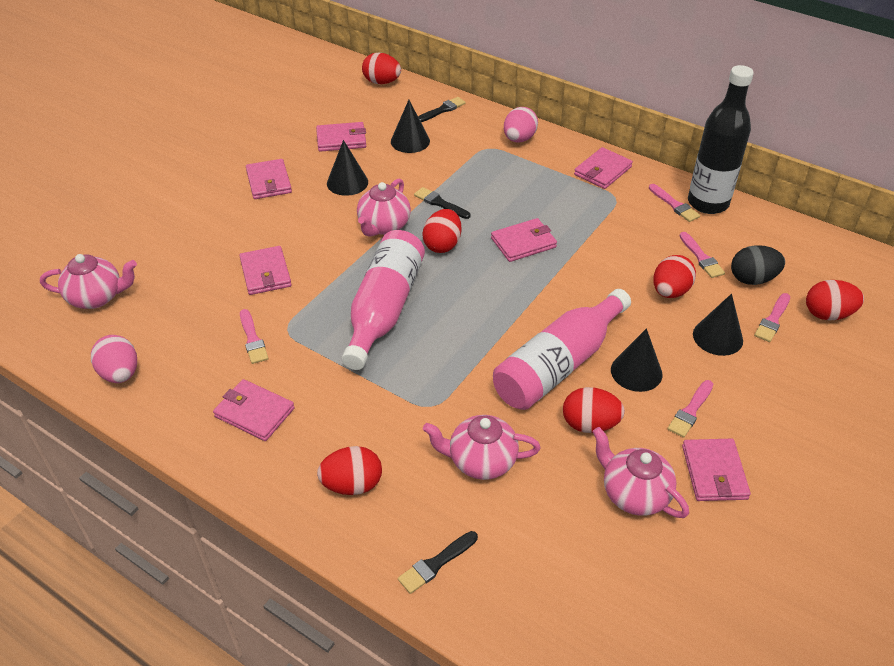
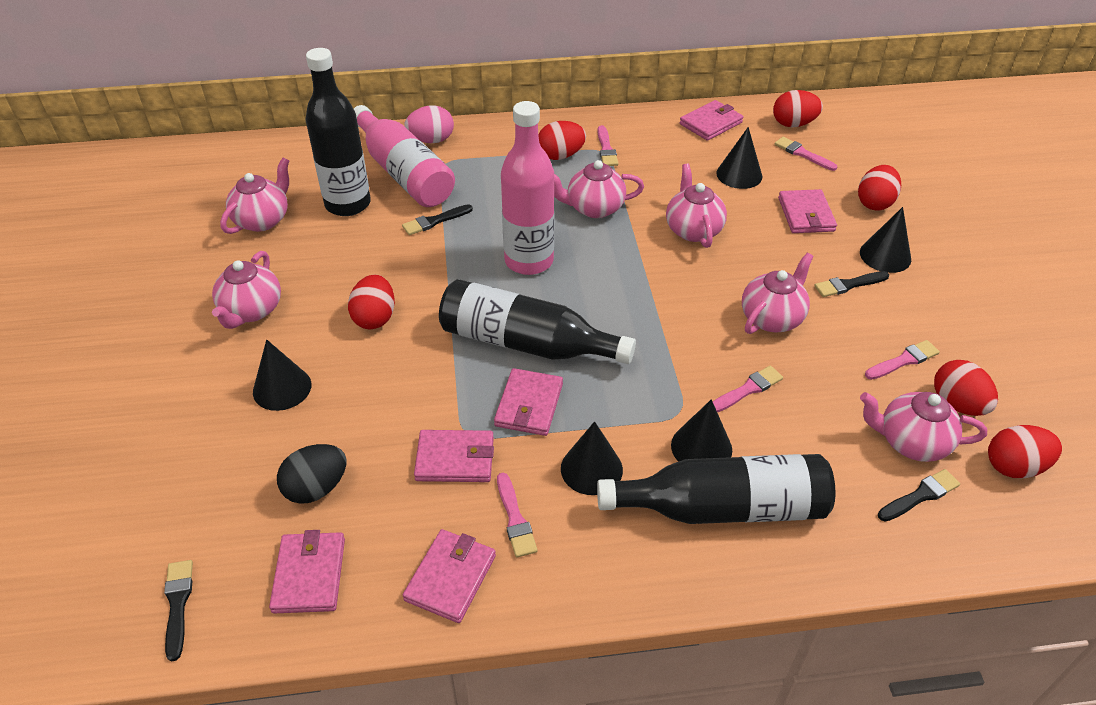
black bottle: 1 -> 3
black brush: 3 -> 4
black cone: 4 -> 5
pink egg: 2 -> 1
pink teapot: 4 -> 6
pink wallet: 7 -> 6

